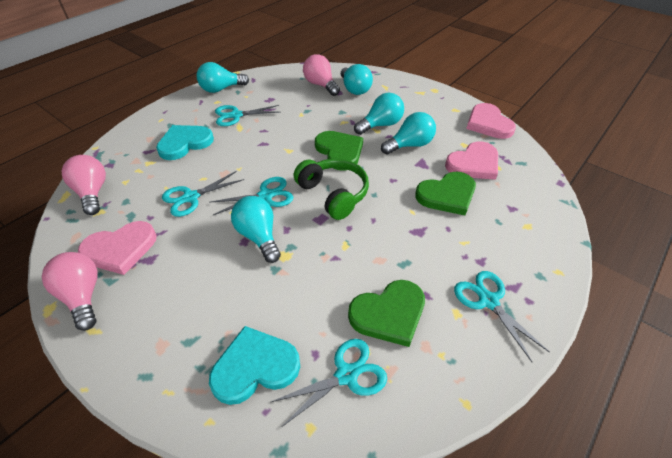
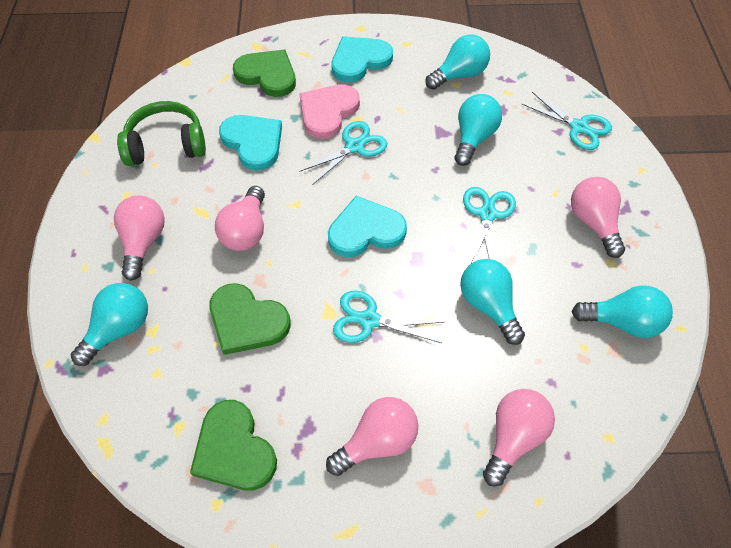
pink heart: 3 -> 1
pink light bulb: 3 -> 5
turquoise heart: 2 -> 3
turquoise scissors: 5 -> 4

